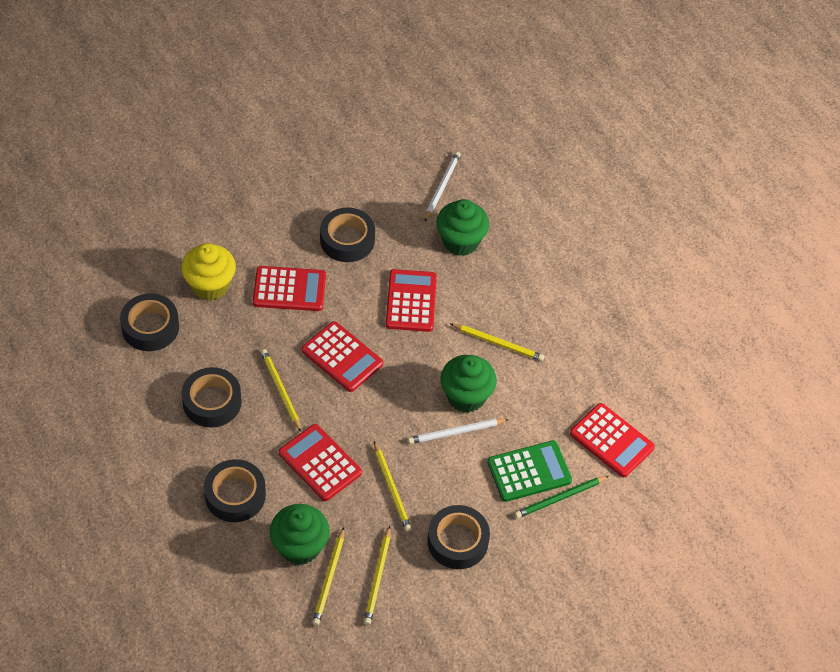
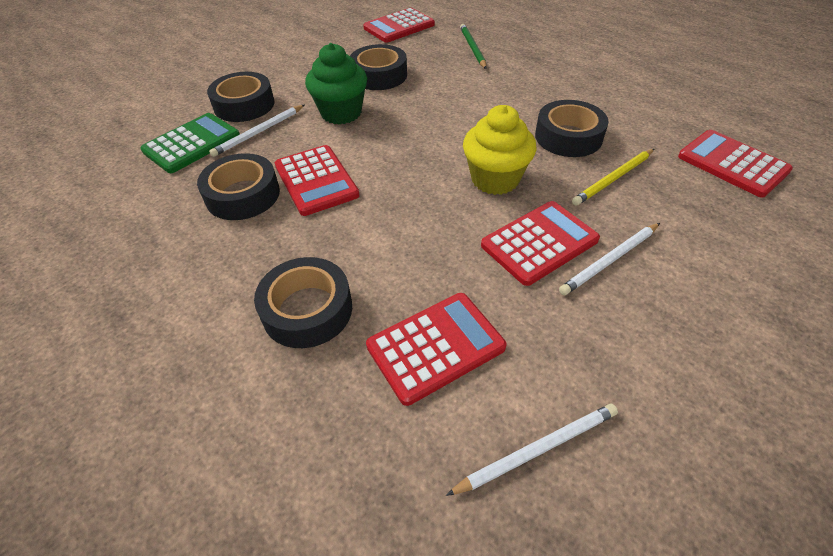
green cupcake: 3 -> 1
white pencil: 2 -> 3
yellow pencil: 5 -> 1

